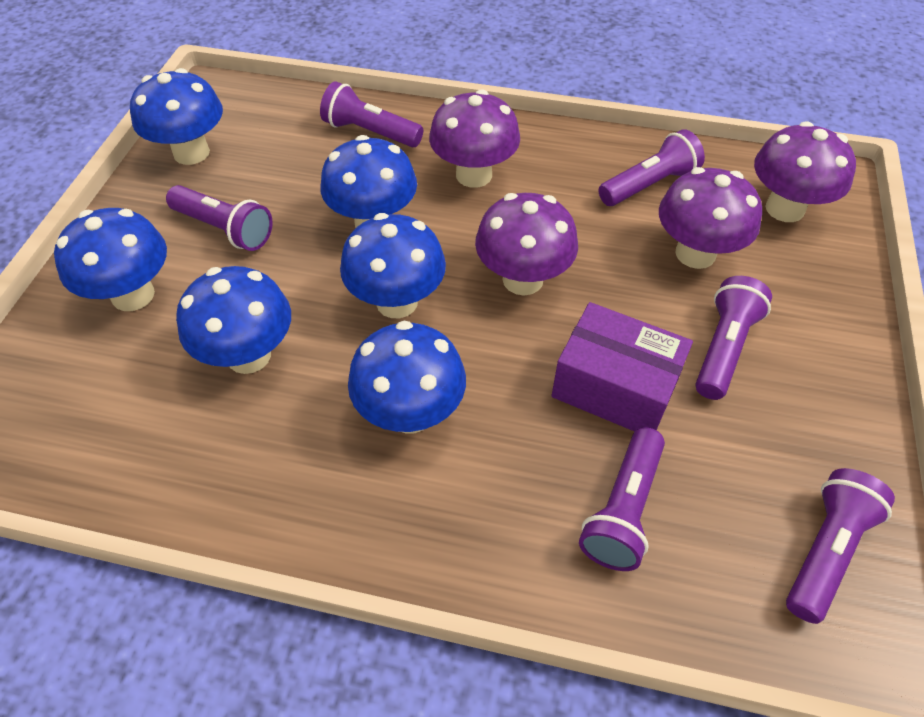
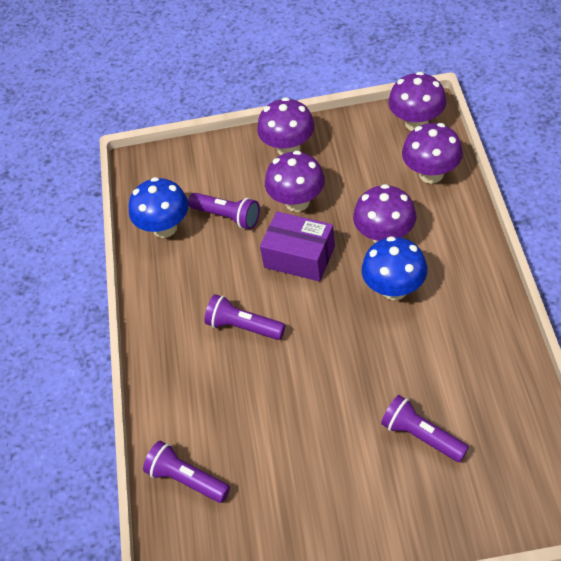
blue mushroom: 6 -> 2
purple flashlight: 6 -> 4
purple mushroom: 4 -> 5

